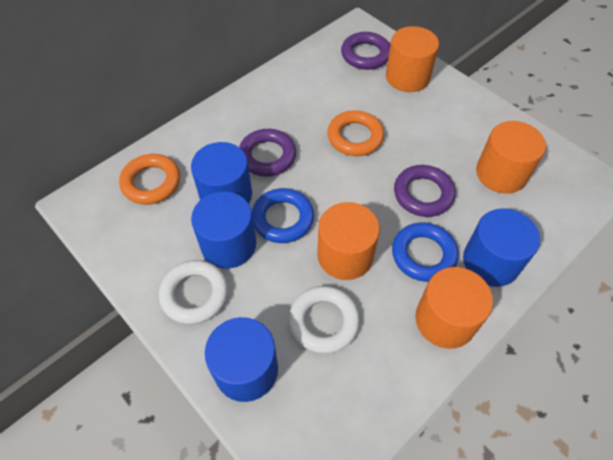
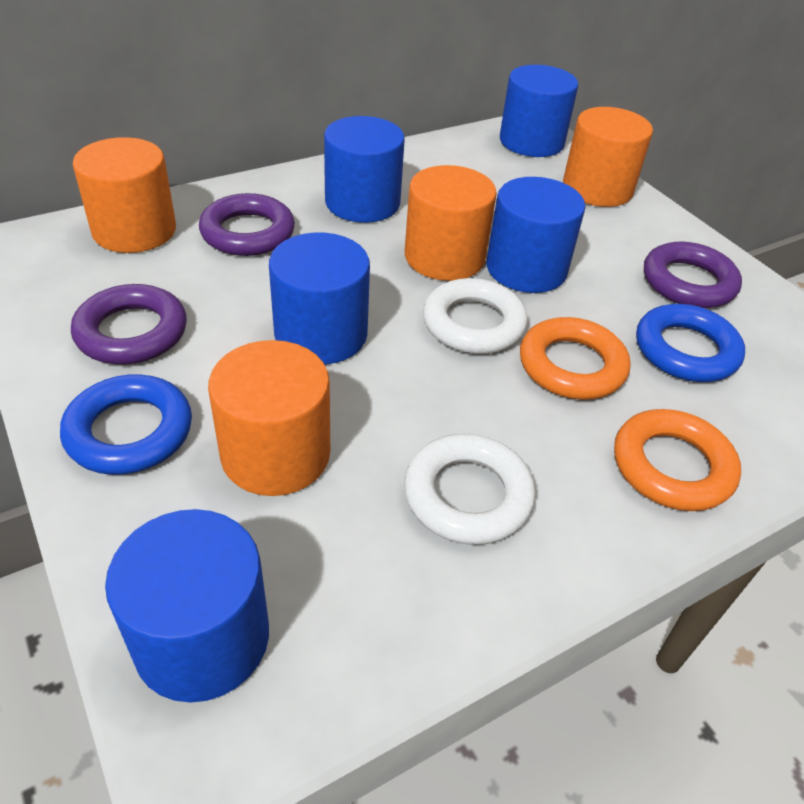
blue cylinder: 4 -> 5

